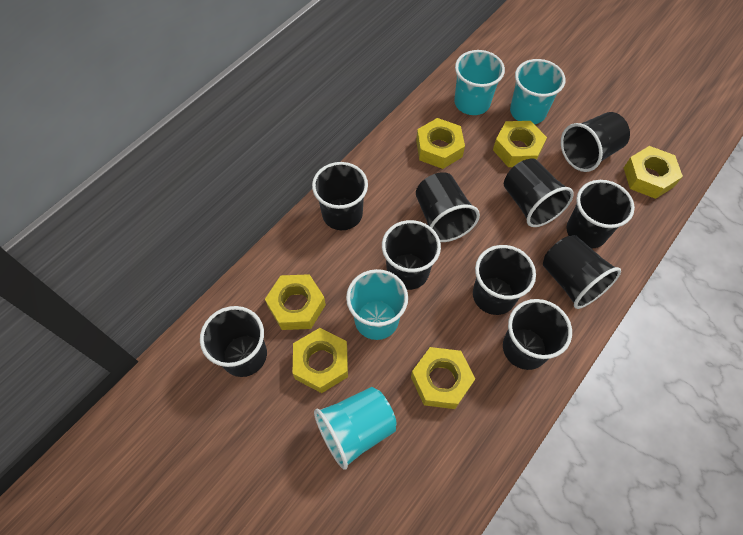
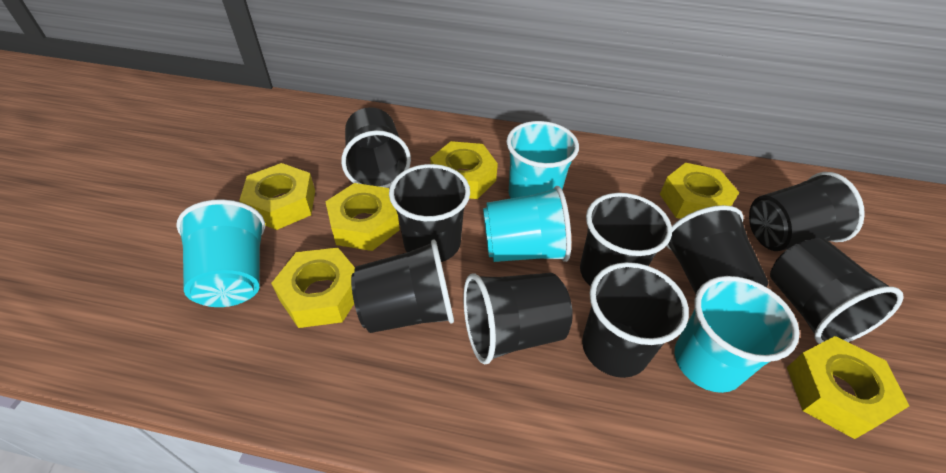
black cup: 10 -> 9

